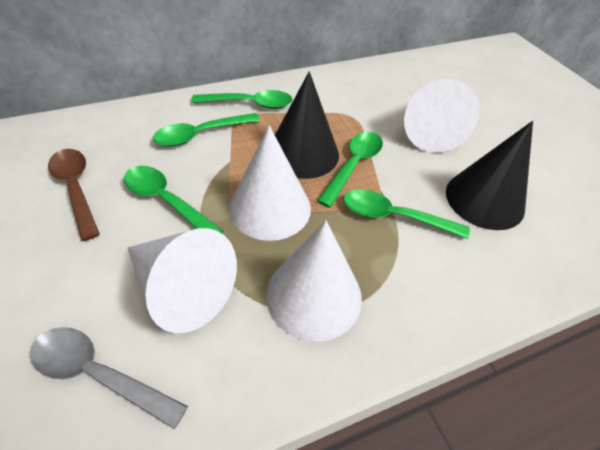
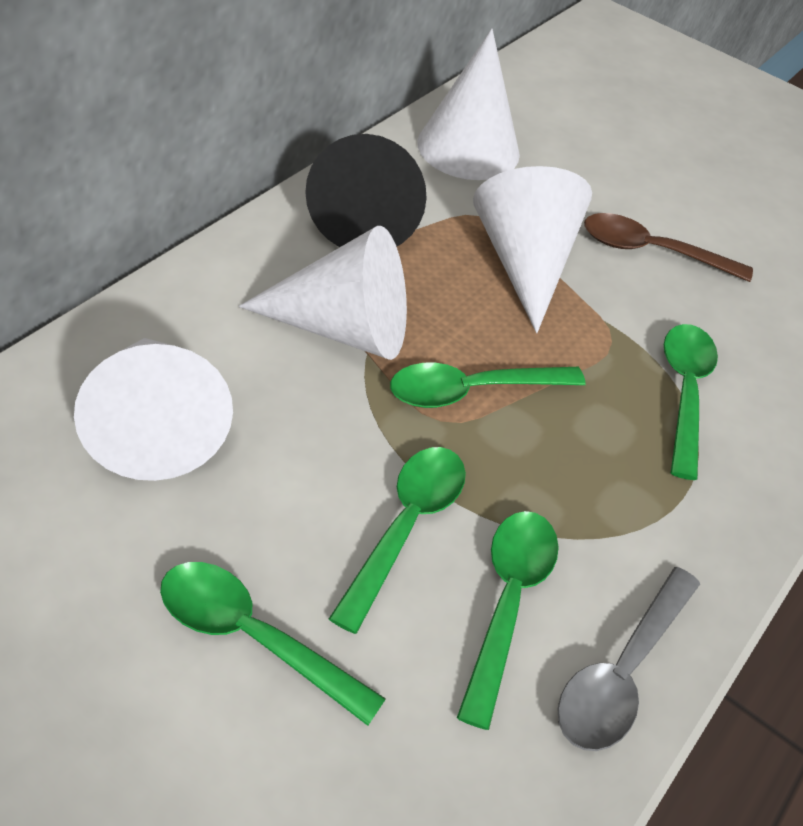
black cone: 2 -> 1

